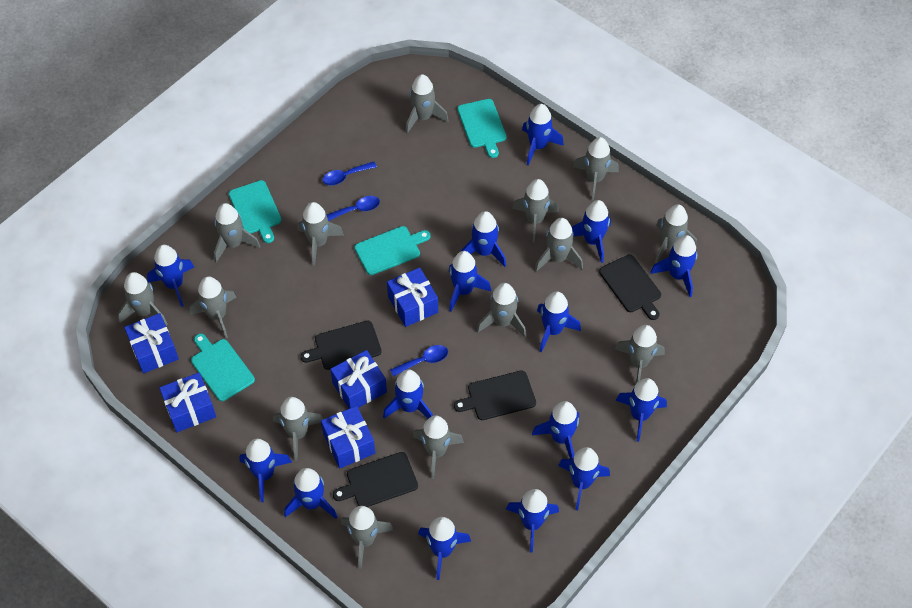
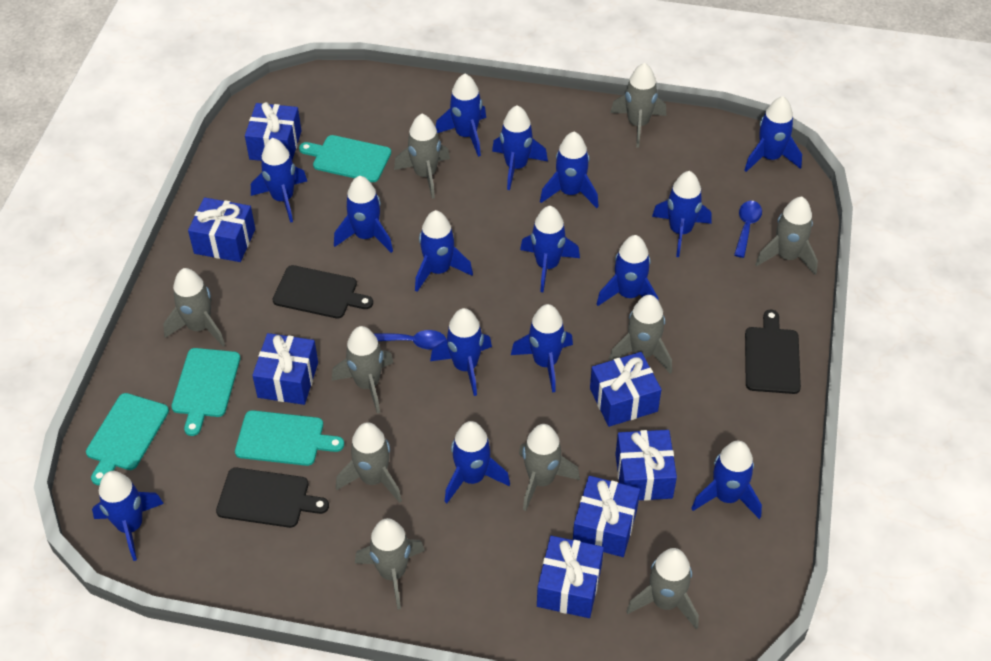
black cutting board: 4 -> 3
blue gift: 5 -> 7
blue spoon: 3 -> 2
grey rocket: 14 -> 10

